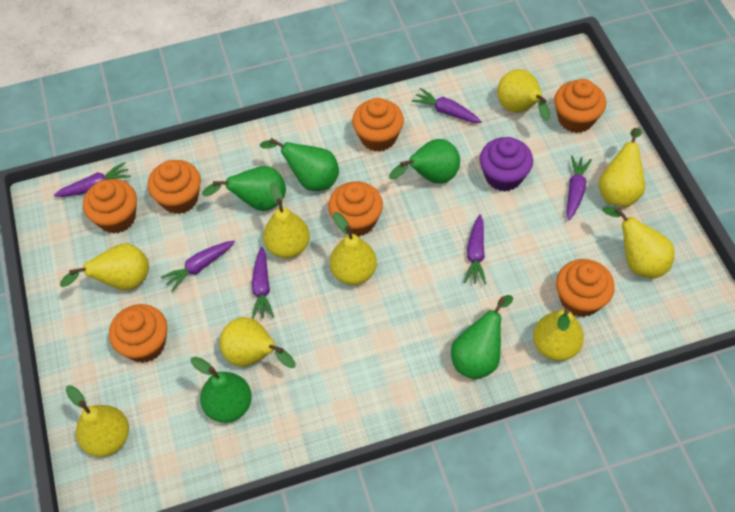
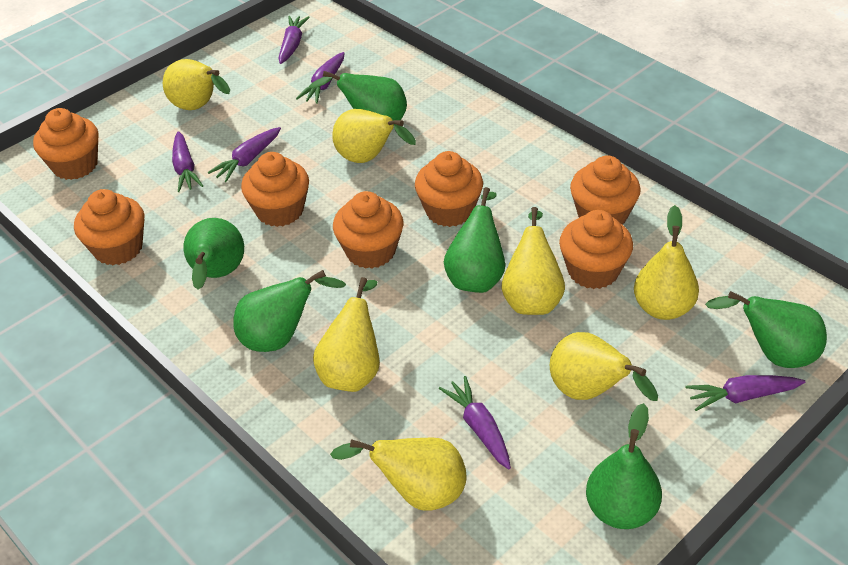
green pear: 5 -> 6
purple cupcake: 1 -> 0
yellow pear: 9 -> 7

